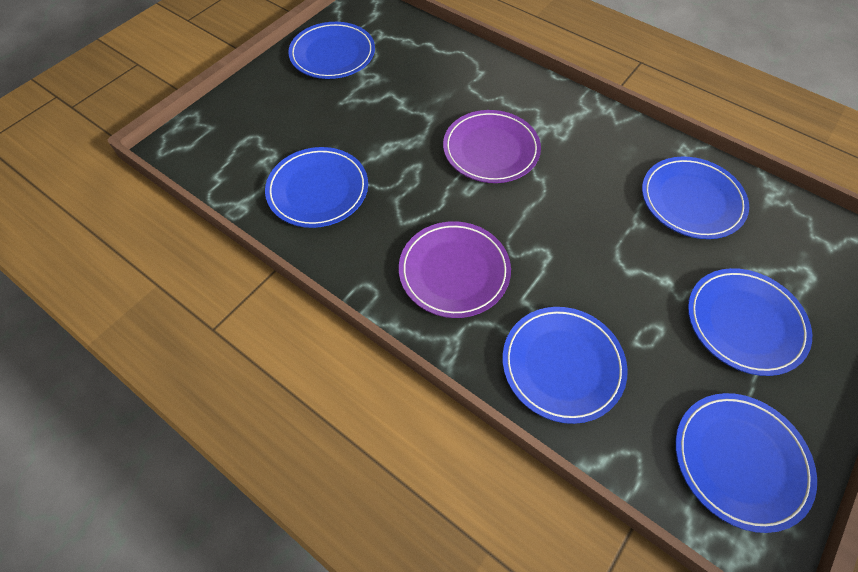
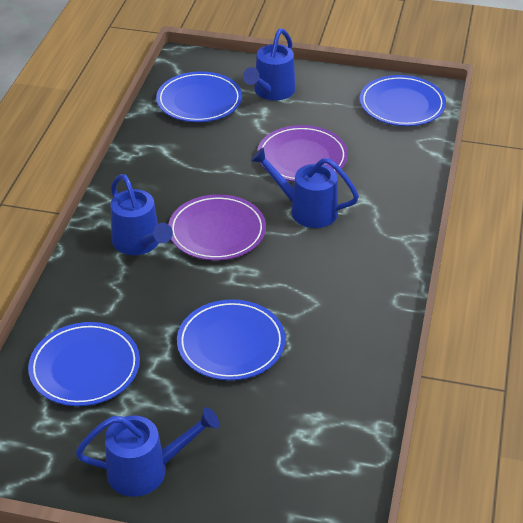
blue plate: 6 -> 4
blue watering can: 0 -> 4

